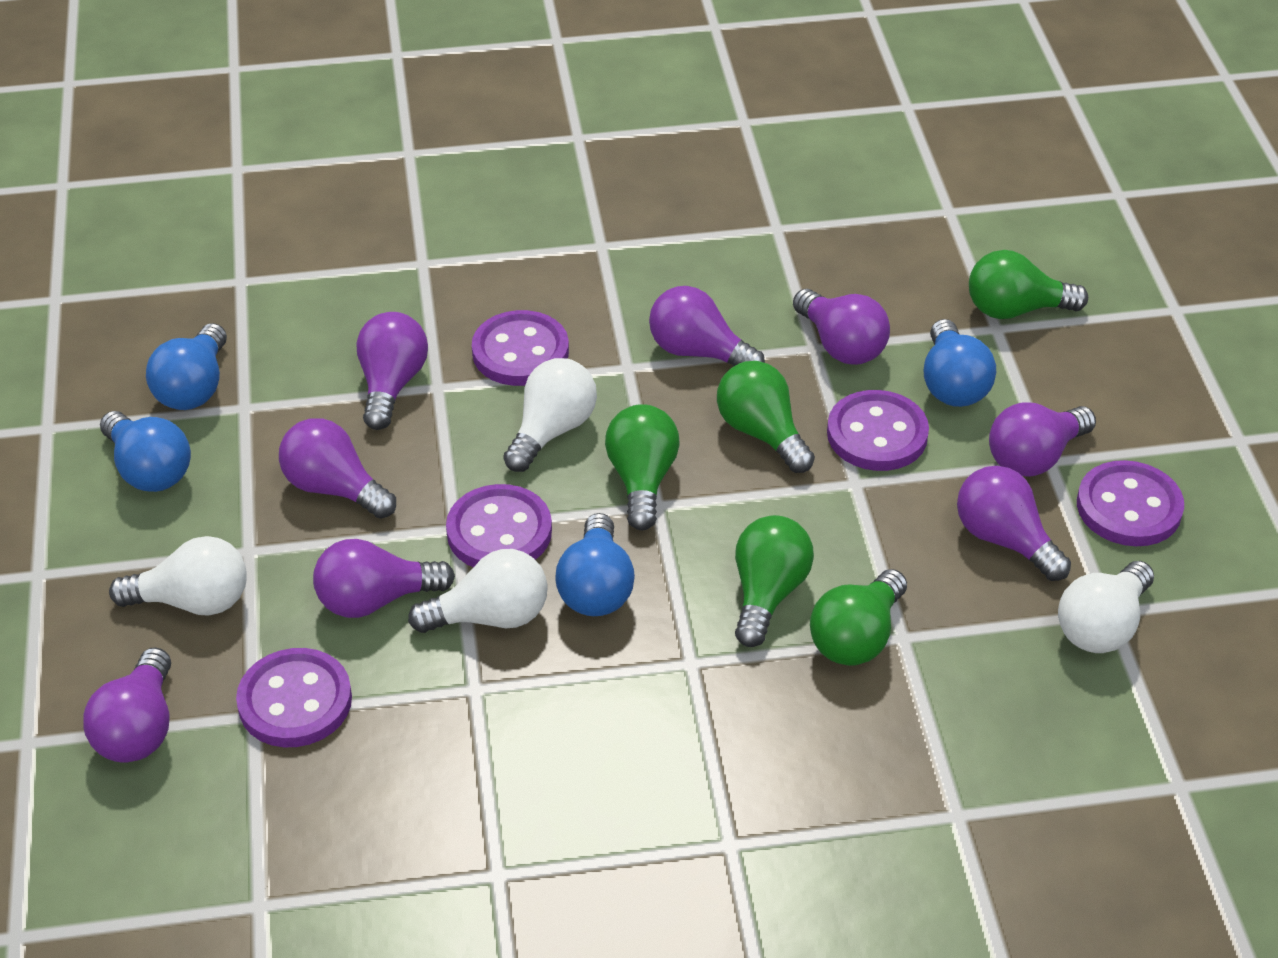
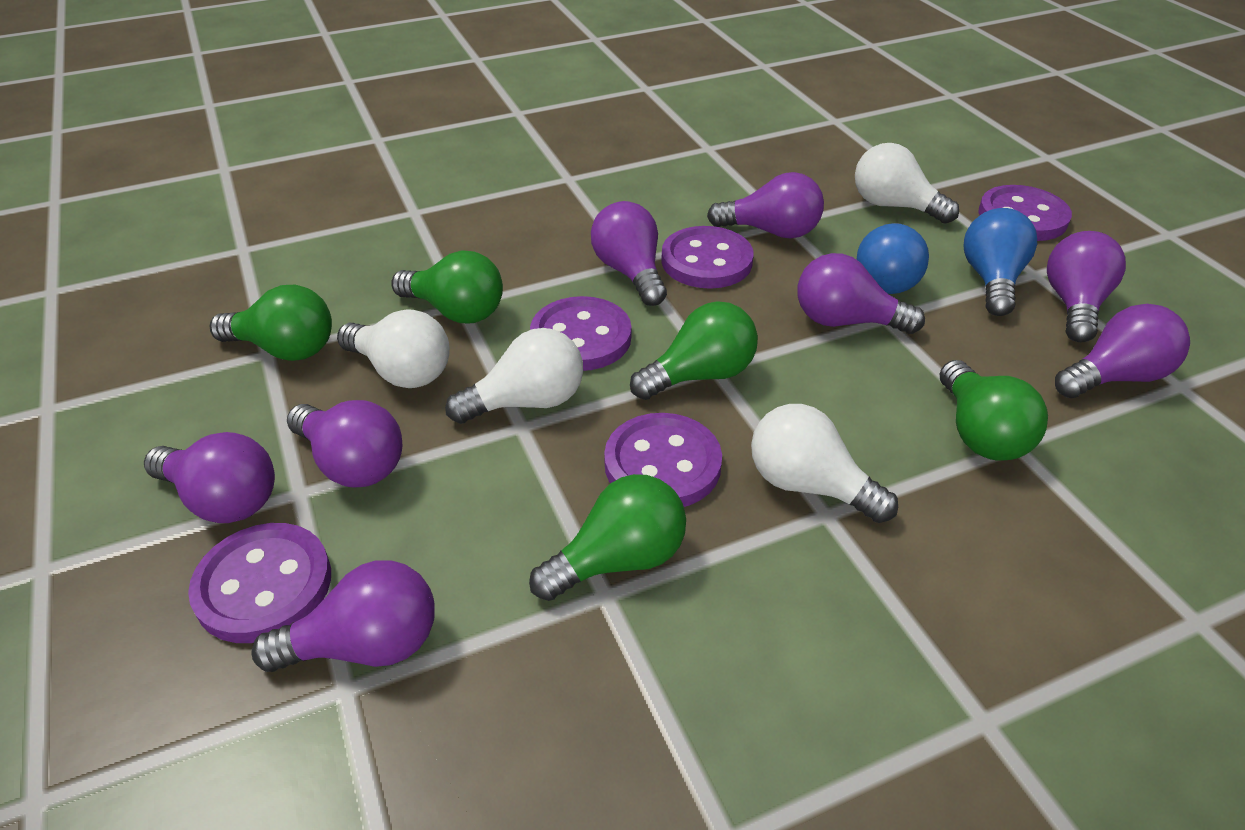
blue light bulb: 4 -> 2

